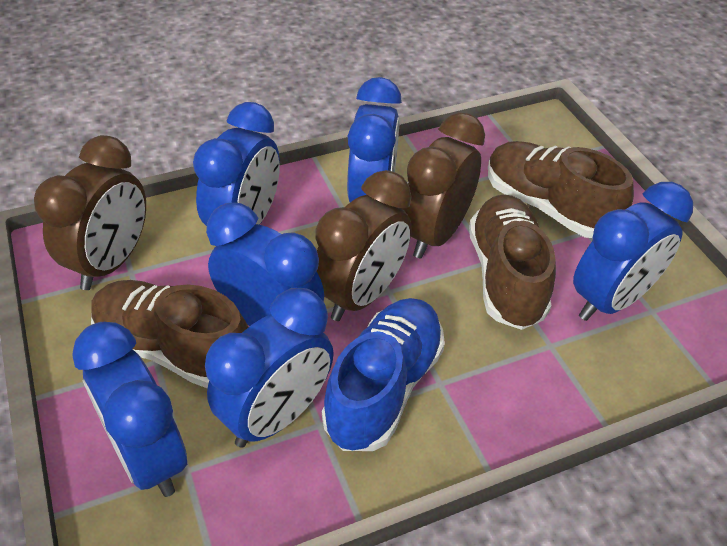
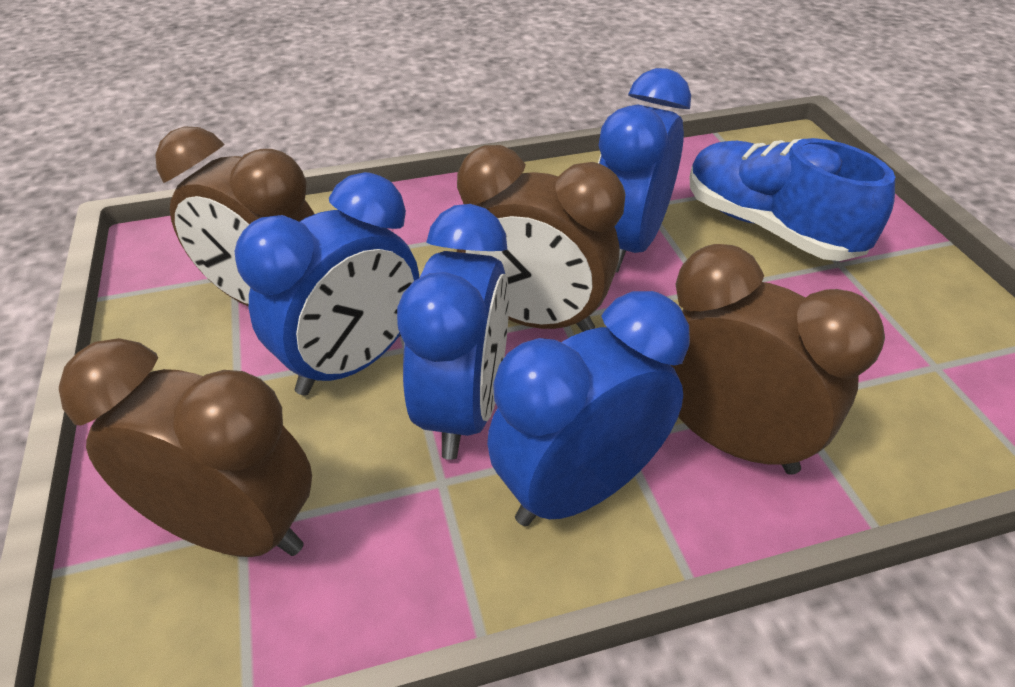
blue clock: 6 -> 4
brown clock: 3 -> 4
brown shoe: 3 -> 0

